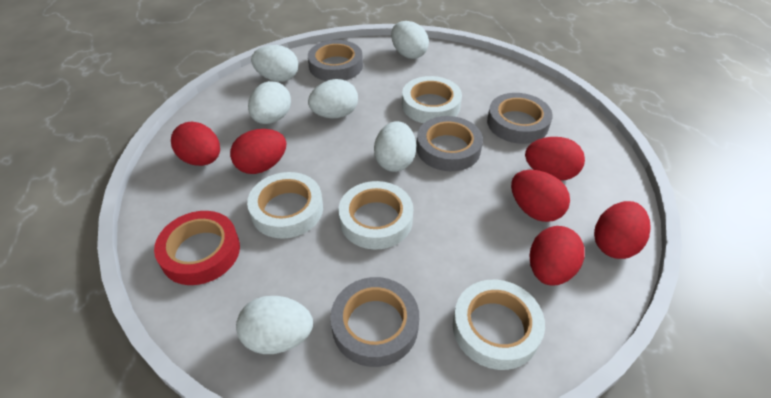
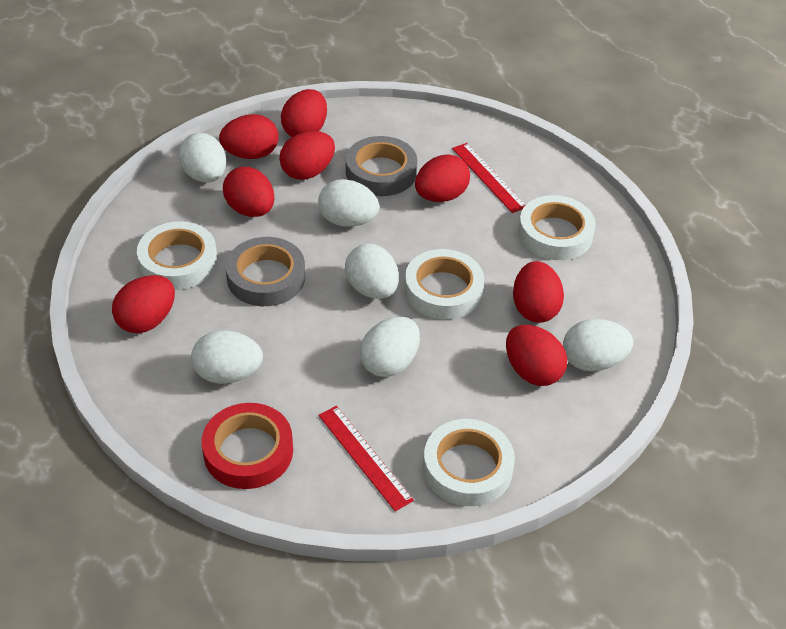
grey tape: 4 -> 2
red egg: 6 -> 8
red ruler: 0 -> 2

